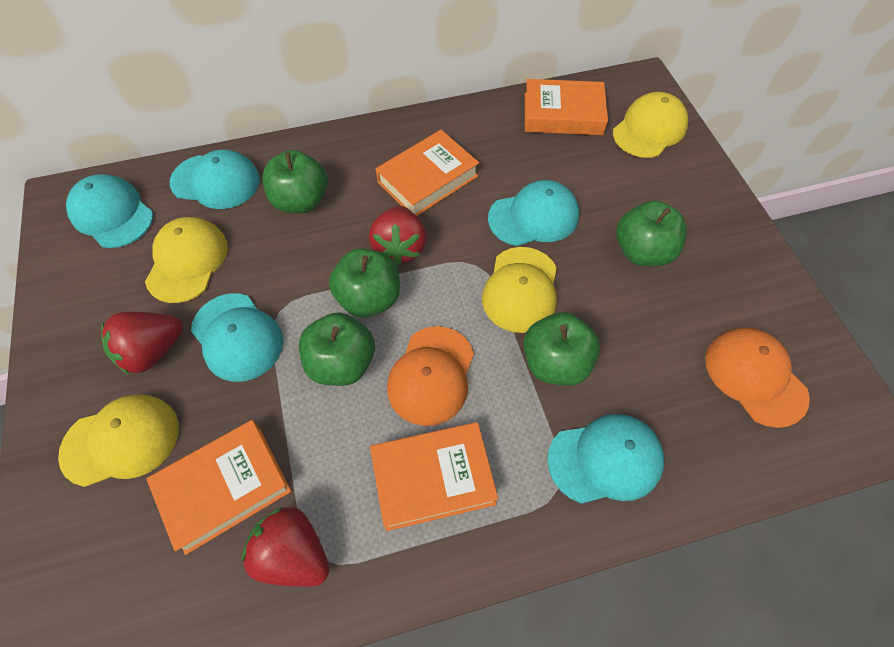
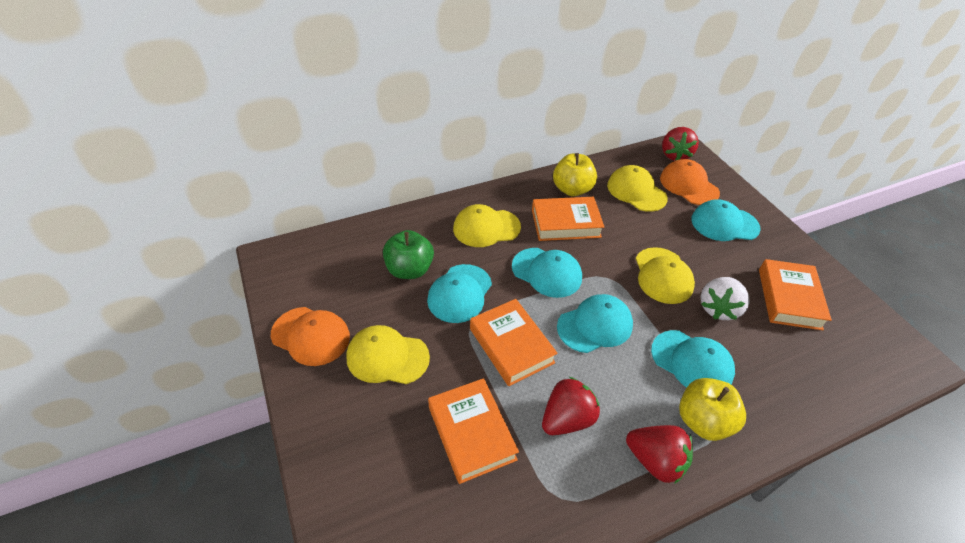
green apple: 5 -> 1
white strawberry: 0 -> 1
yellow apple: 0 -> 2

